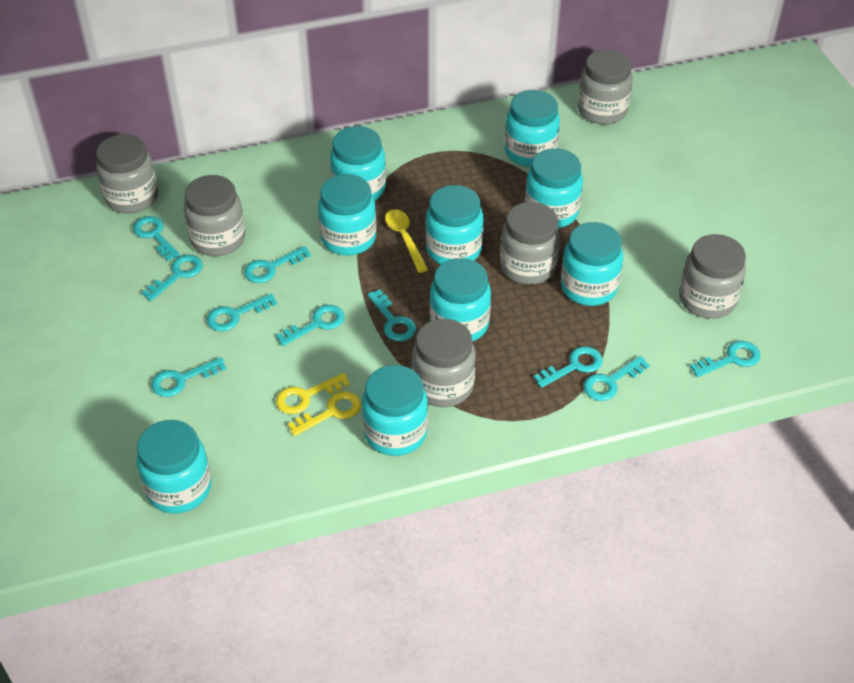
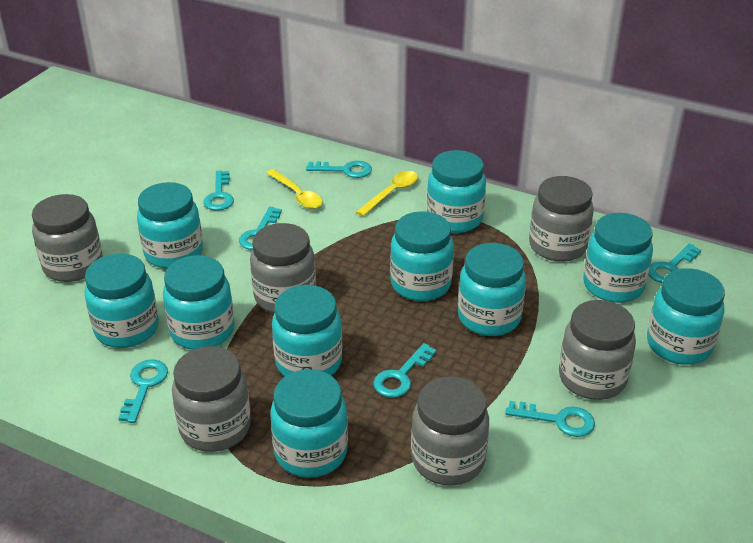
turquoise jar: 9 -> 10
turquoise key: 10 -> 7
yellow key: 2 -> 0
yellow spoon: 1 -> 2

